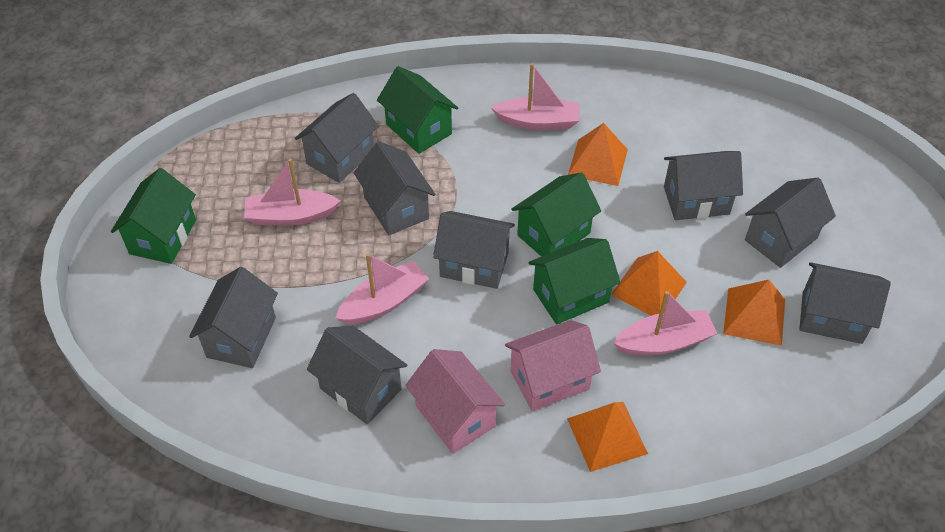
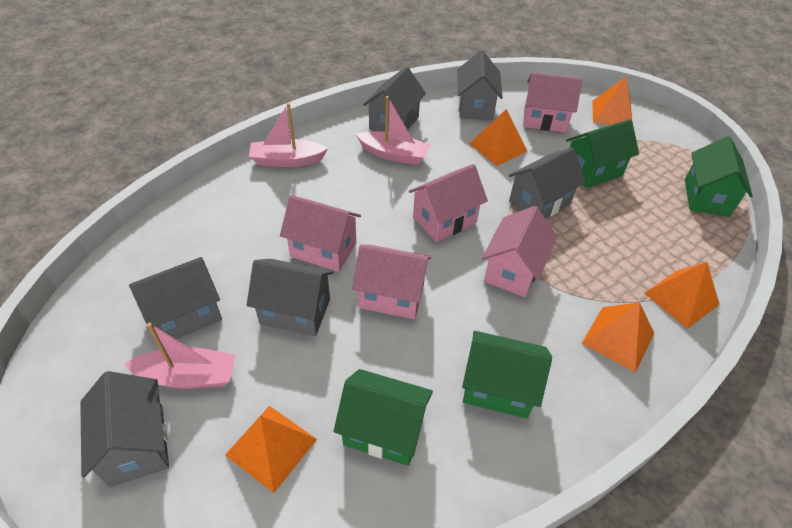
grey house: 8 -> 6
orange pyramid: 4 -> 5
pink boat: 4 -> 3
pink house: 2 -> 5

